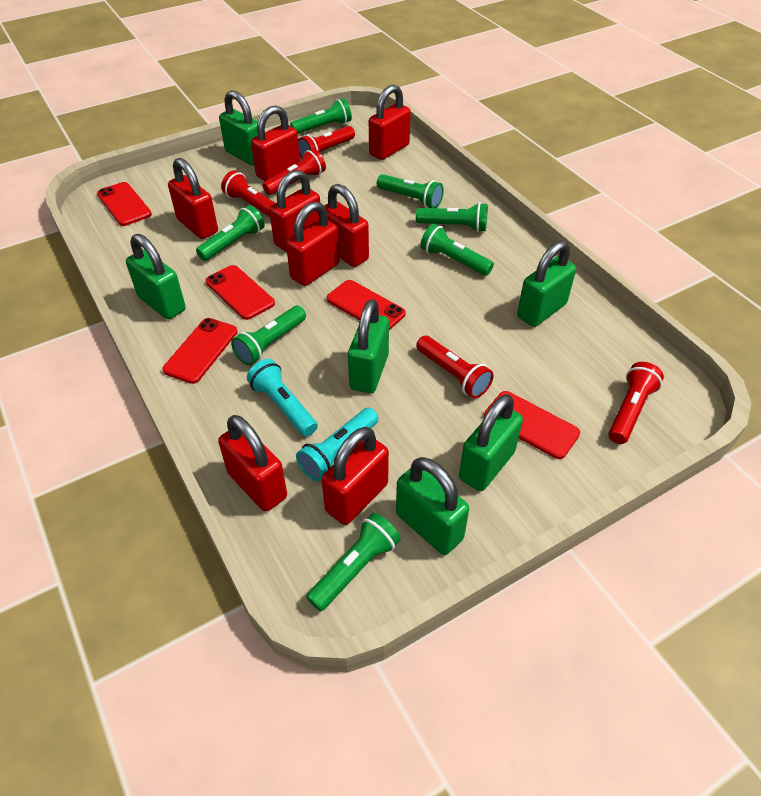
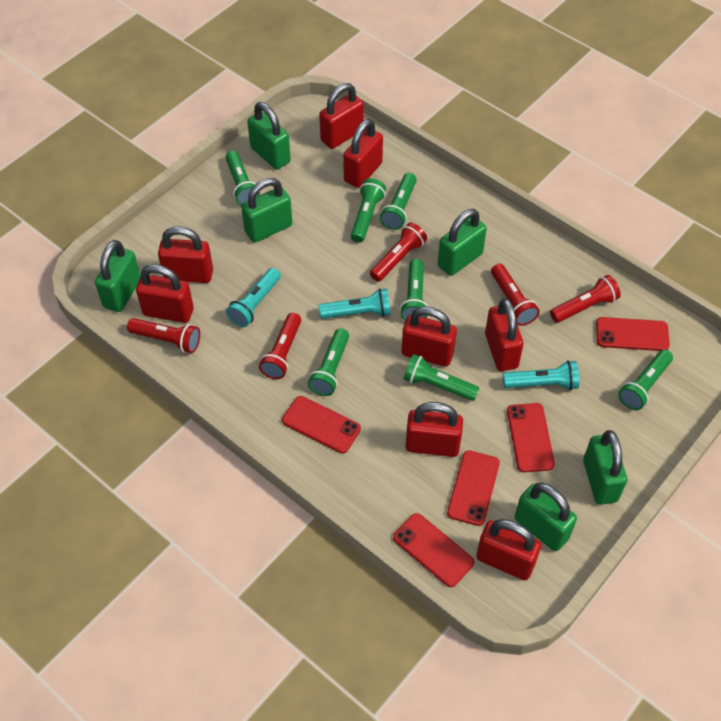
turquoise flashlight: 2 -> 3

